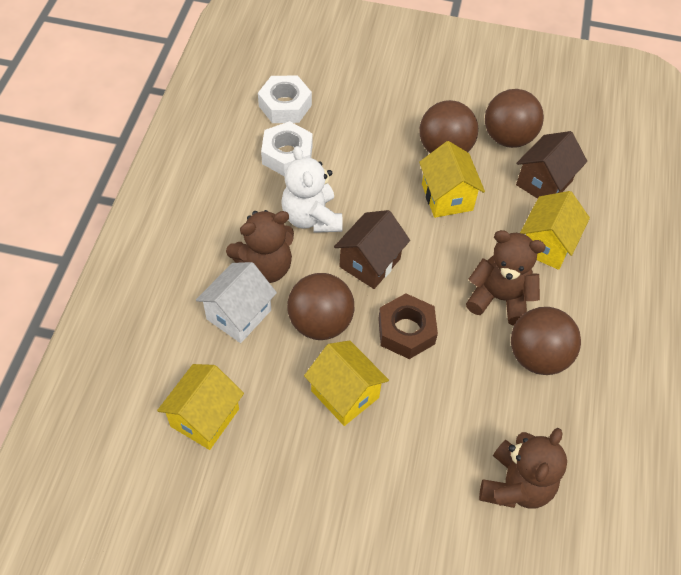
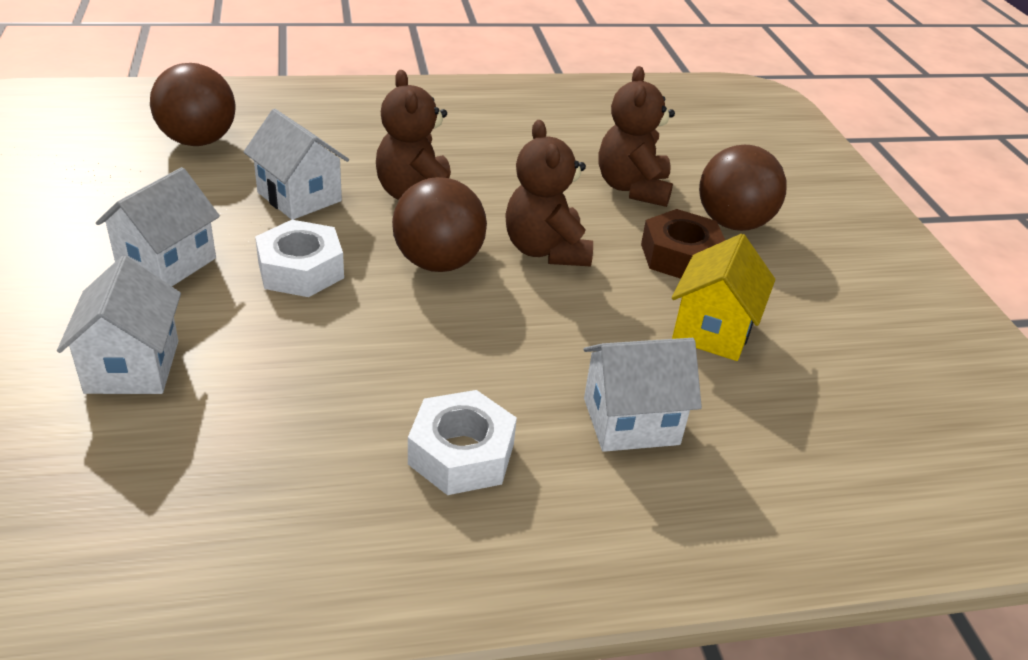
brown ball: 4 -> 3
brown house: 2 -> 0
white house: 1 -> 4
white teddy bear: 1 -> 0
yellow house: 4 -> 1

